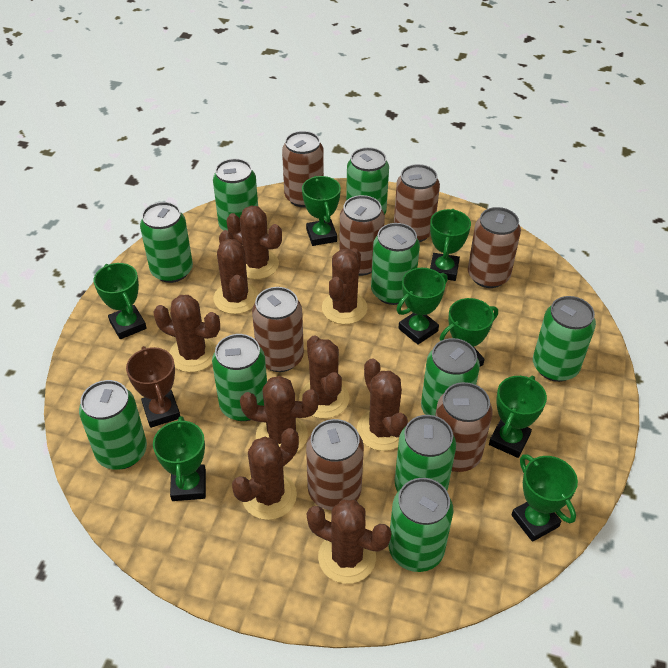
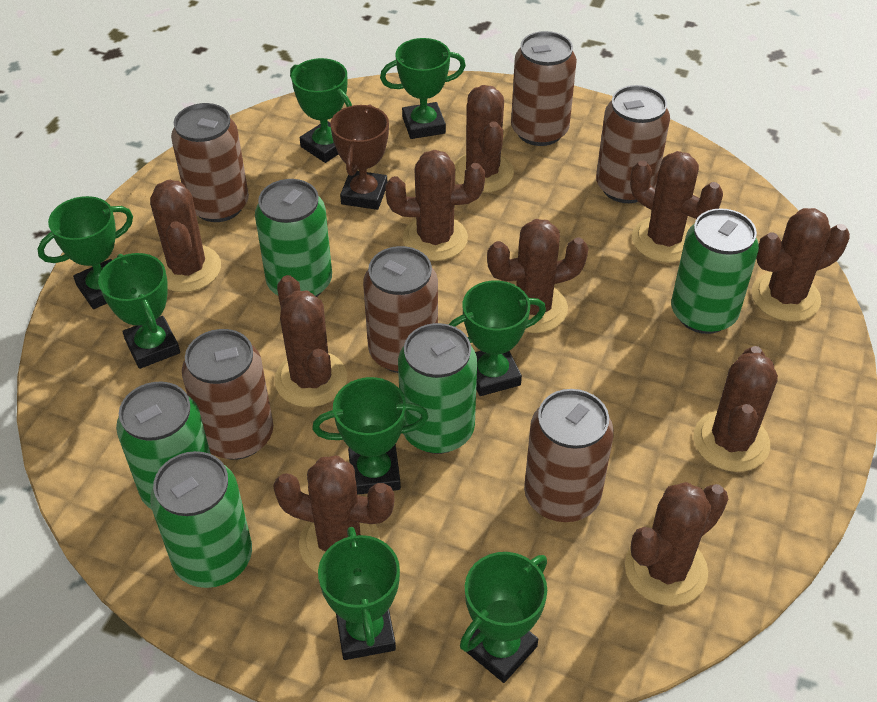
brown cactus: 9 -> 10
brown can: 7 -> 6
green can: 10 -> 5

